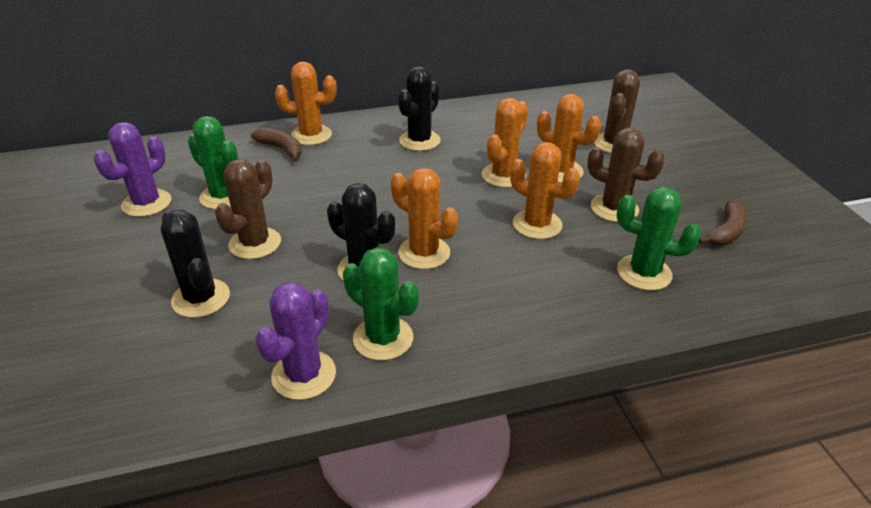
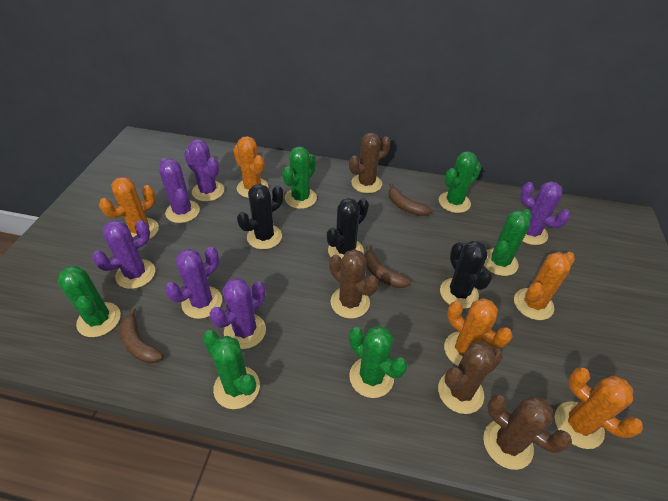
brown banana: 2 -> 3
brown cactus: 3 -> 4
green cactus: 3 -> 6
purple cactus: 2 -> 6

